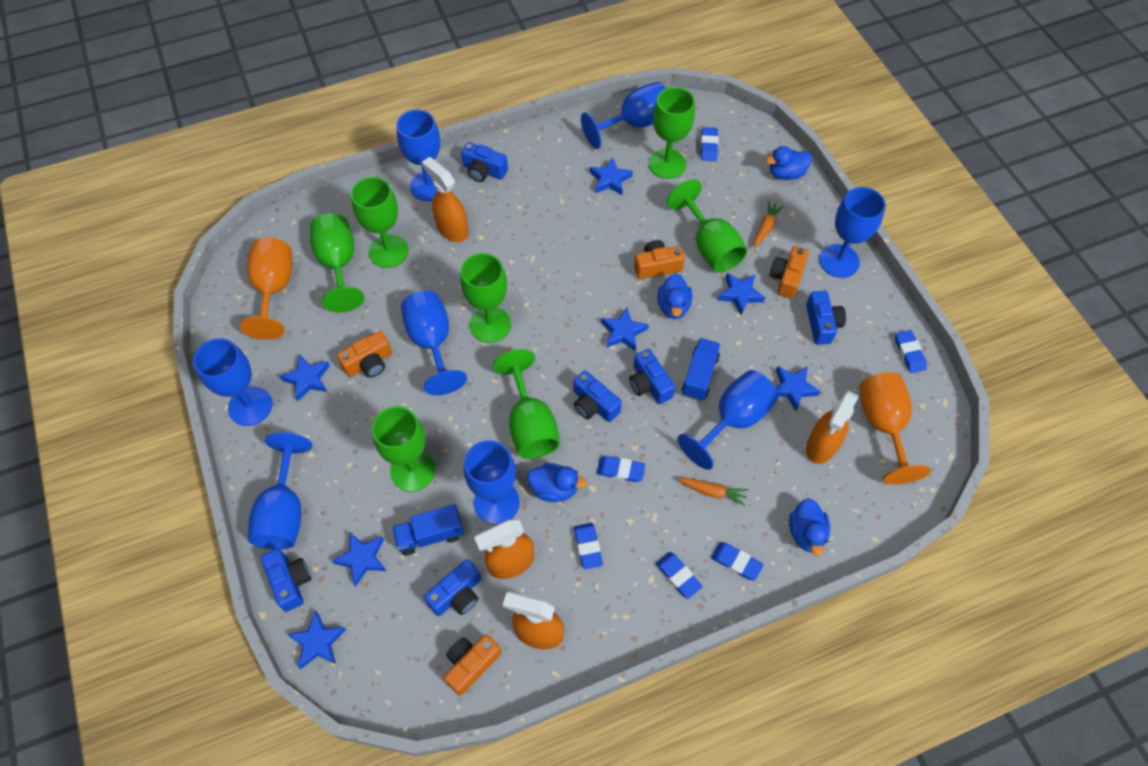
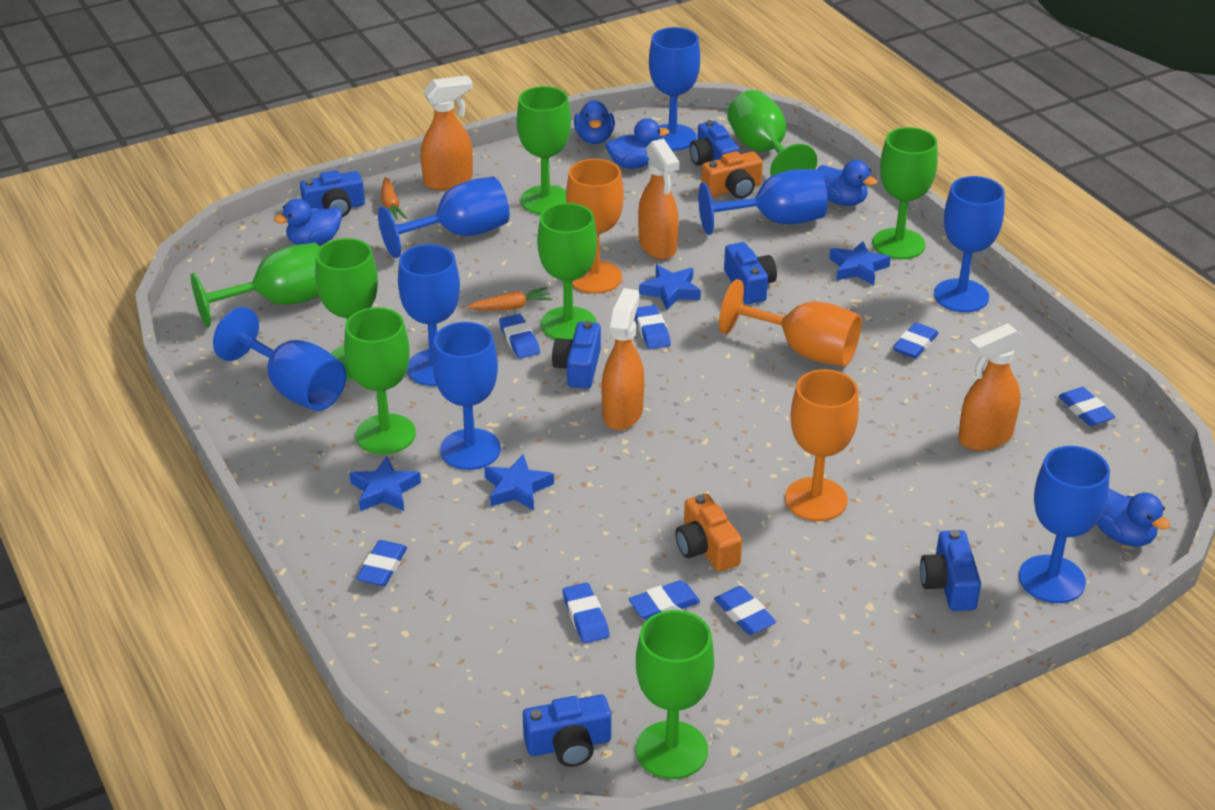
blue duck: 4 -> 5
blue eraser: 6 -> 8
blue star: 7 -> 4
blue truck: 2 -> 0
green goblet: 7 -> 8
orange camera: 4 -> 2
orange goblet: 2 -> 3

